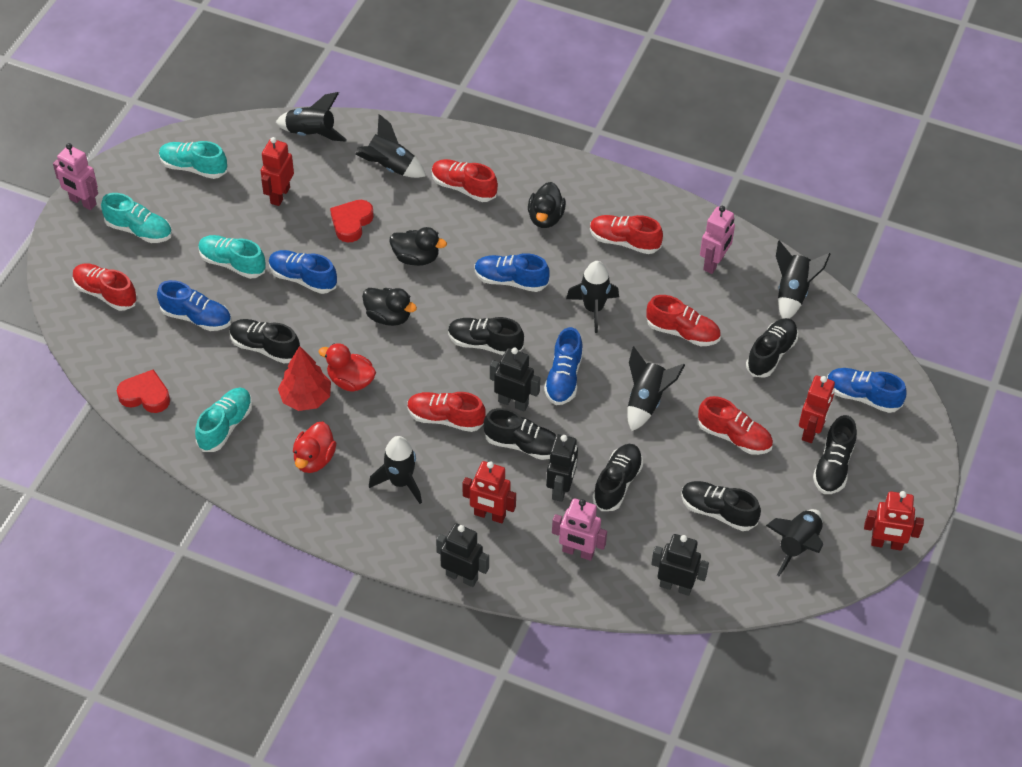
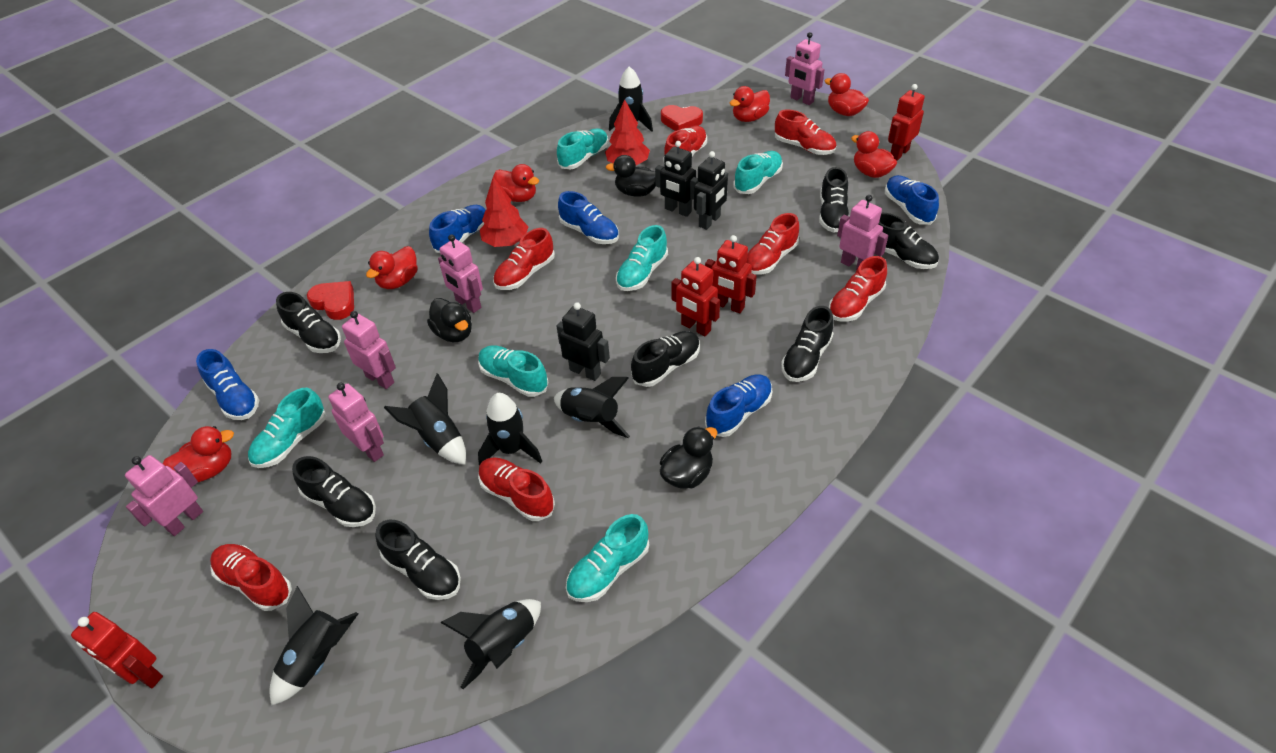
black robot: 4 -> 3
black rocket: 7 -> 6
pink robot: 3 -> 6
red duck: 2 -> 6
red shoe: 6 -> 7
red tree: 1 -> 2
turquoise shoe: 4 -> 6

